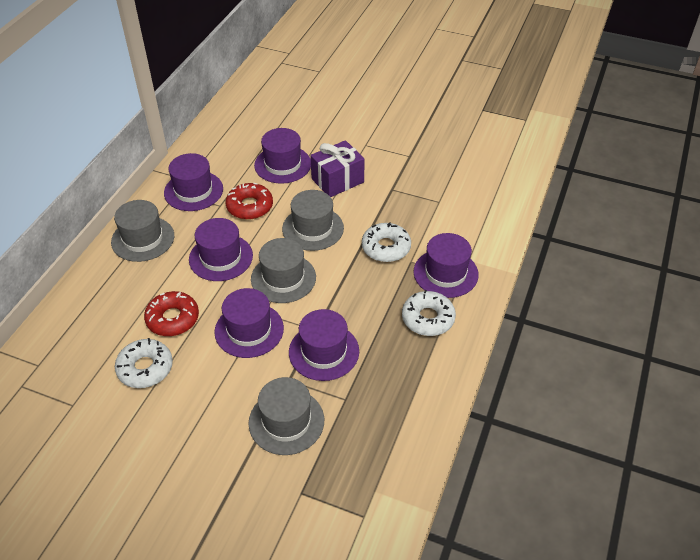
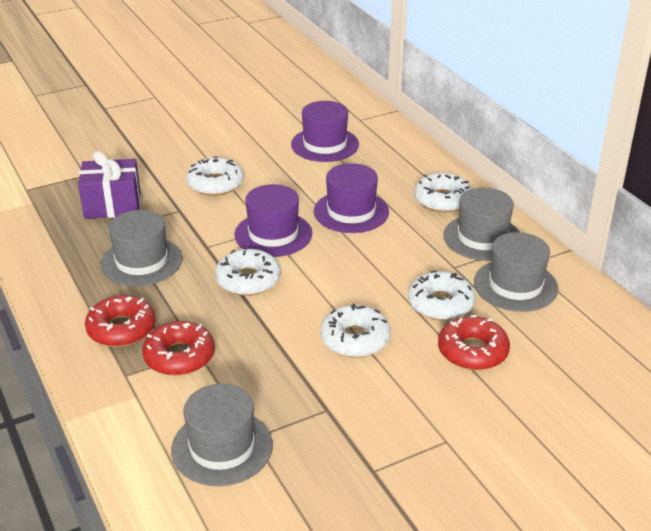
purple hat: 6 -> 3
red donut: 2 -> 3
white donut: 3 -> 5

